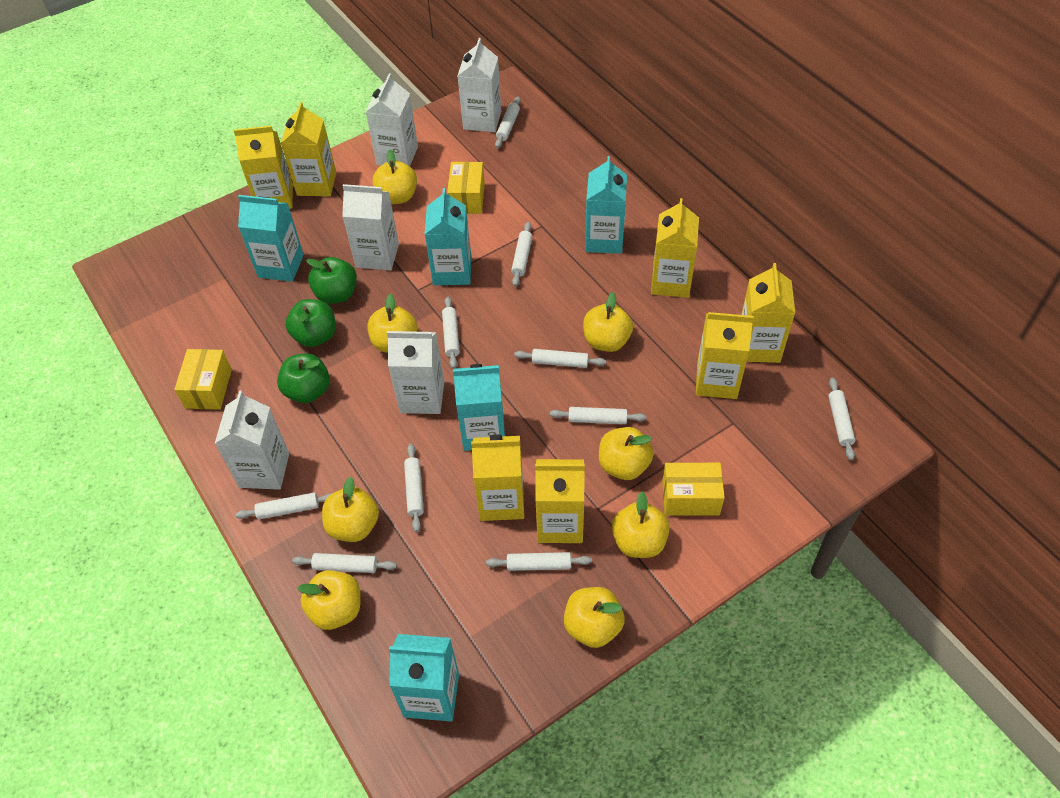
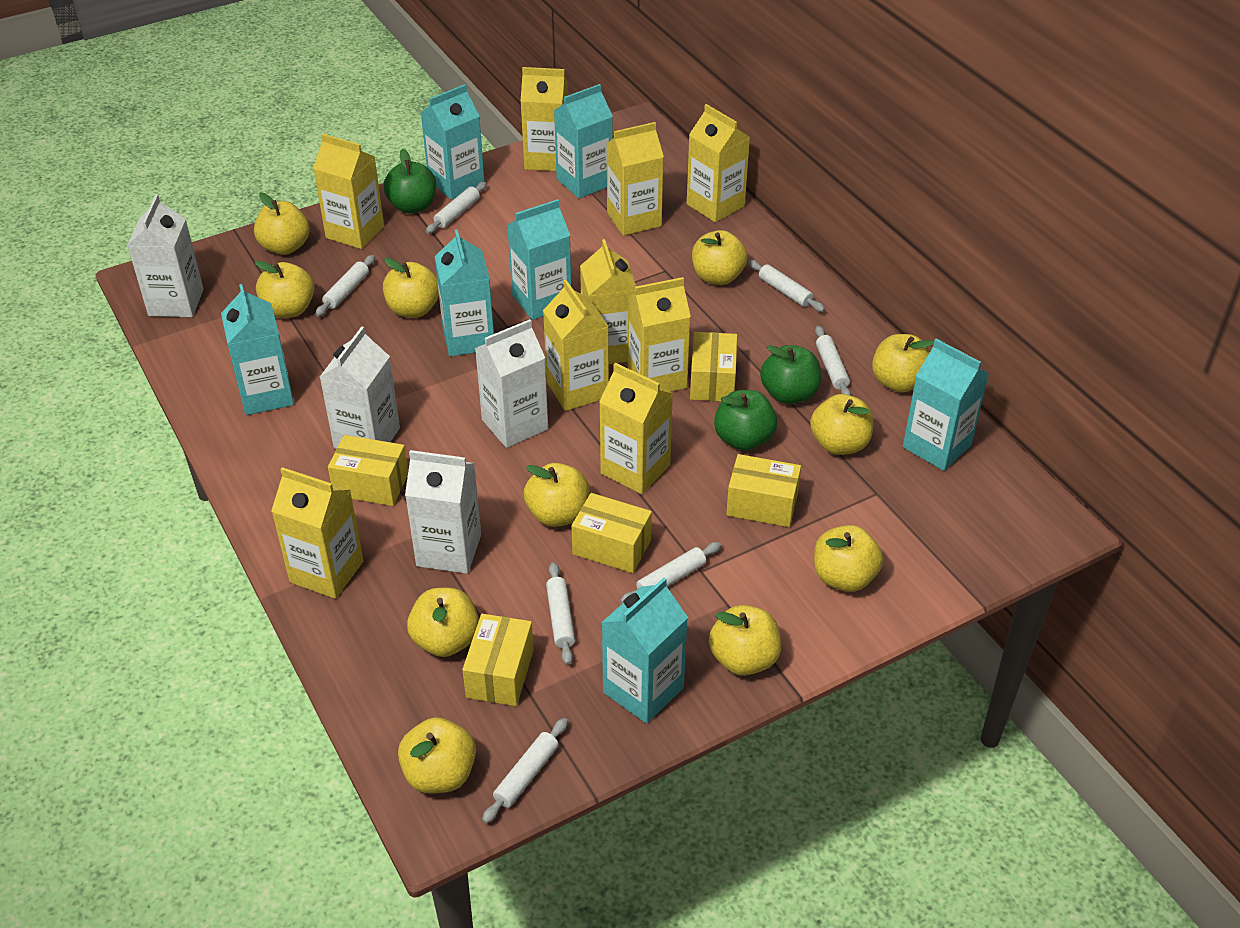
turquoise carton: 5 -> 7
white carton: 5 -> 4
white rolling pin: 10 -> 7
yellow apple: 8 -> 11
yellow box: 3 -> 5
yellow carton: 7 -> 9

